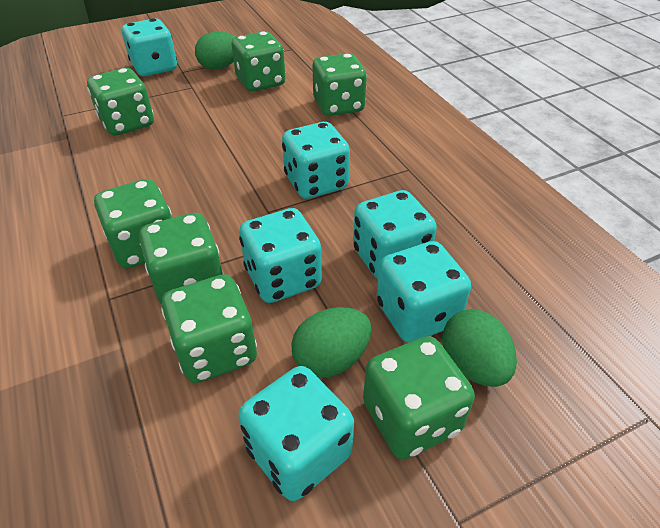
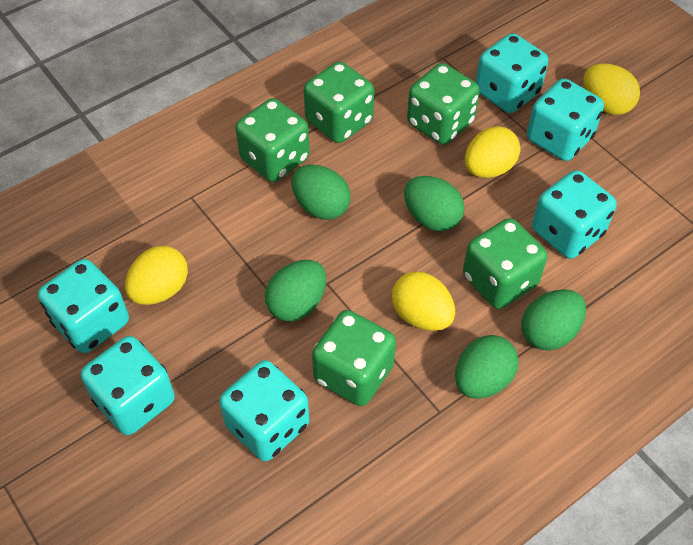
green dice: 7 -> 5
green egg: 3 -> 5
yellow egg: 0 -> 4

